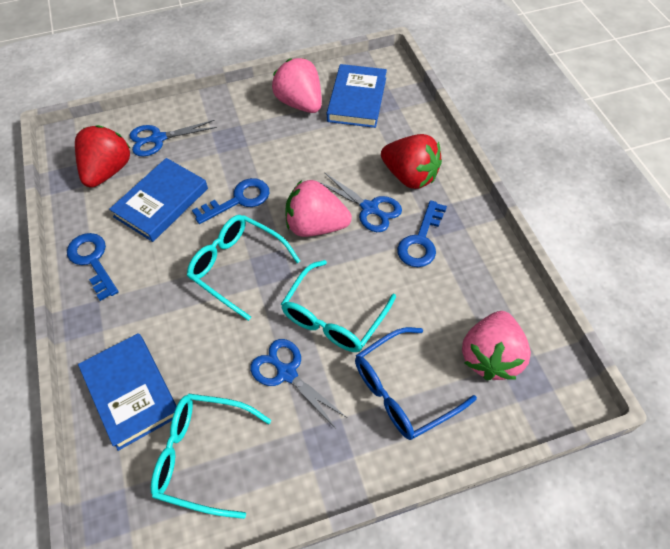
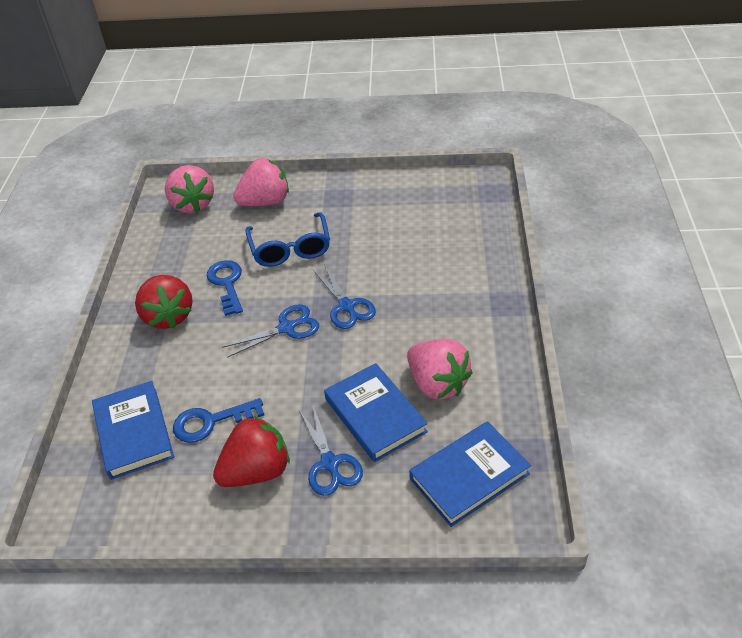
blue key: 3 -> 2
turquoise glasses: 3 -> 0

